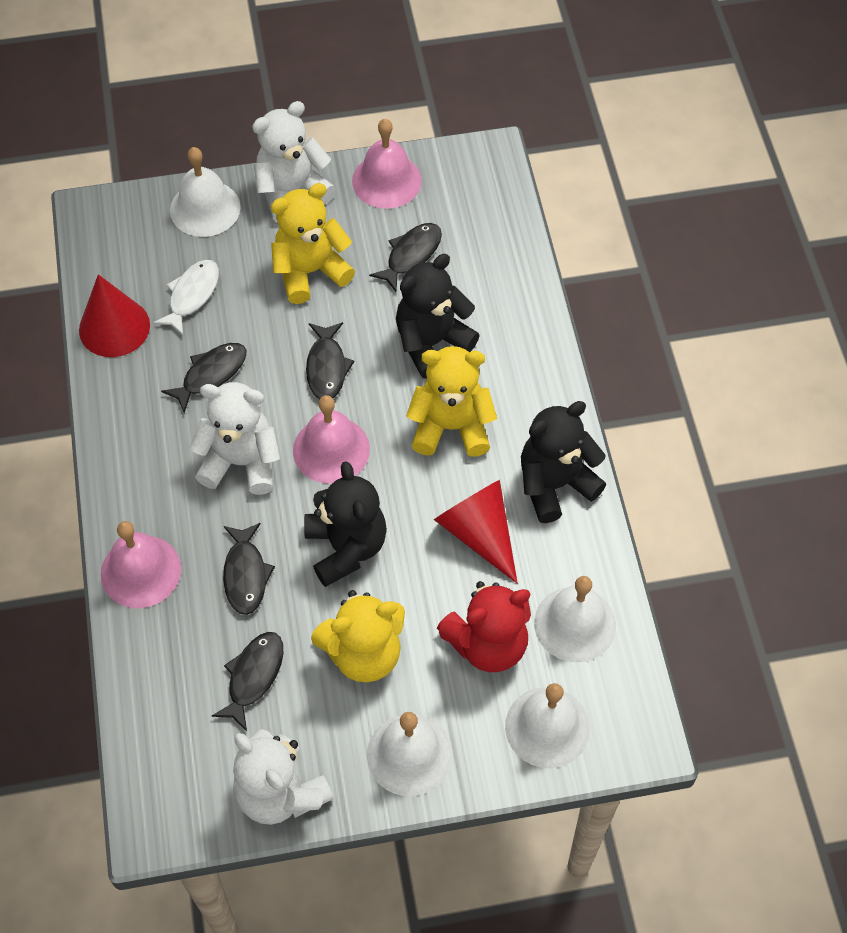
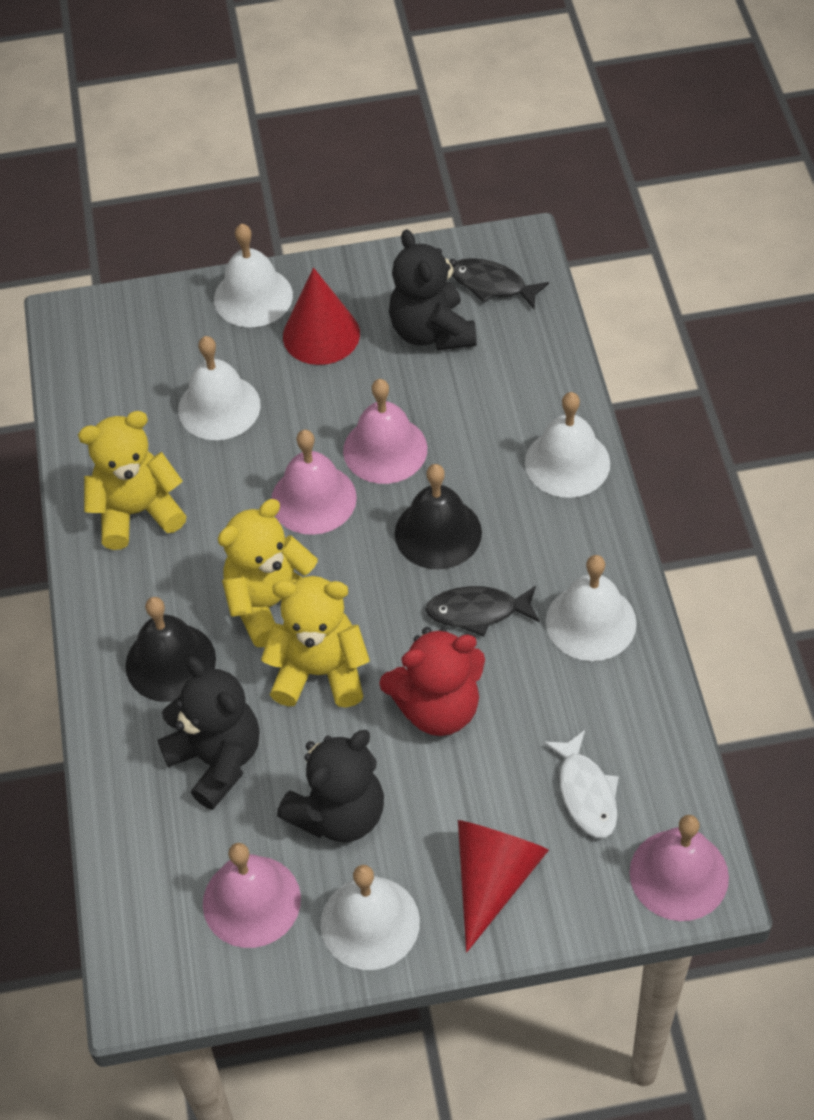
black bell: 0 -> 2
black fish: 5 -> 2
pink bell: 3 -> 4
white bell: 4 -> 5
white teddy bear: 3 -> 0

